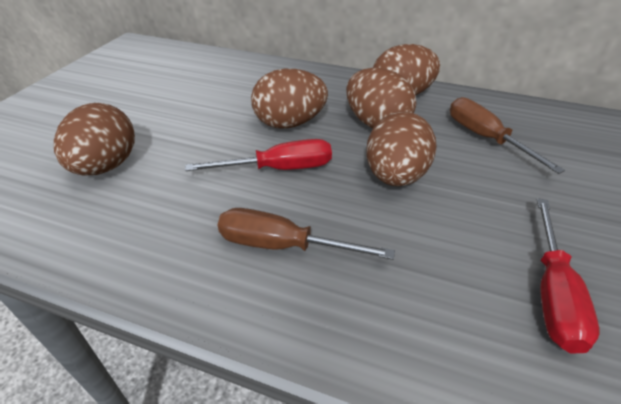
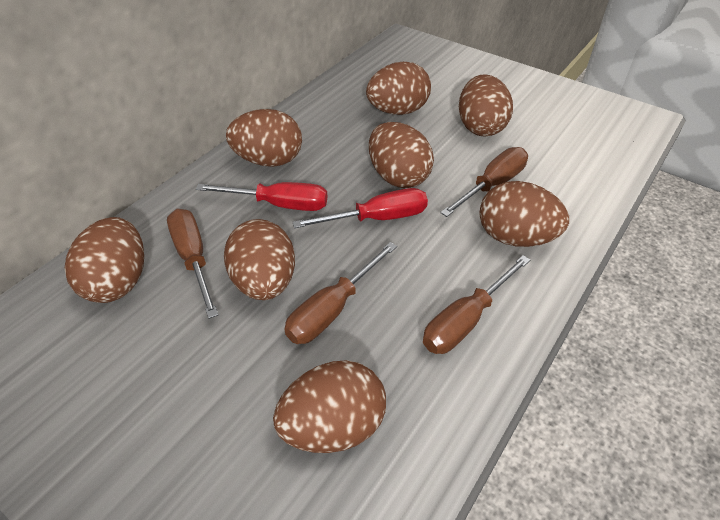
brown egg: 5 -> 8
brown screwdriver: 2 -> 4

